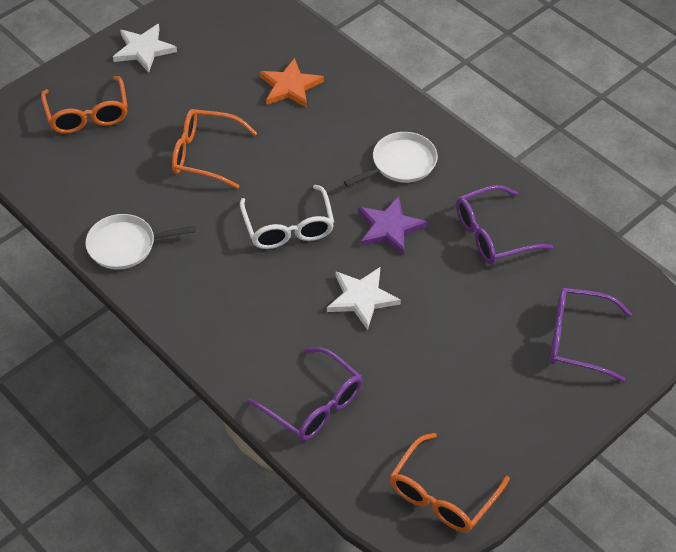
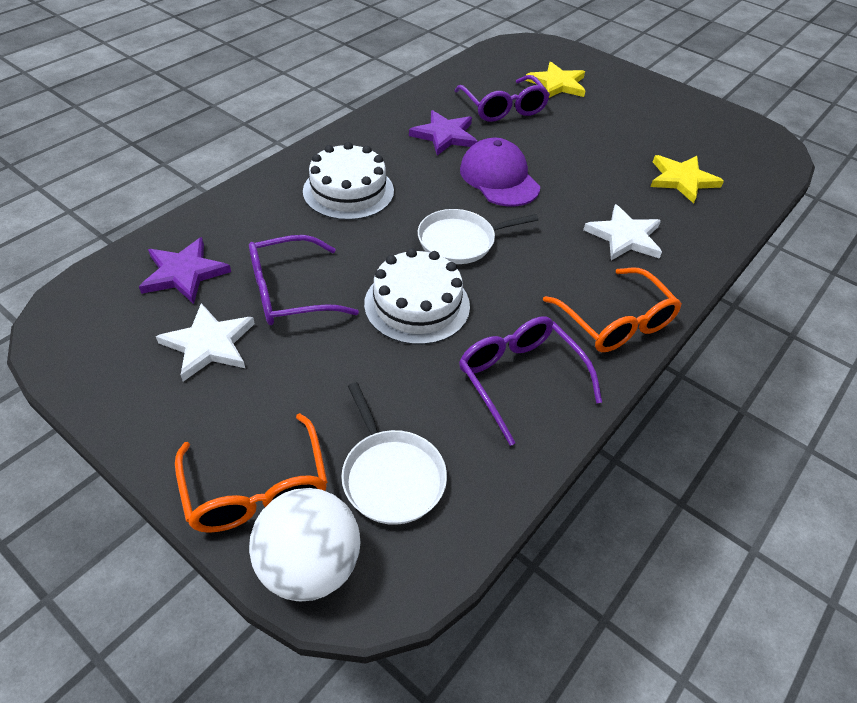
orange glasses: 3 -> 2
orange star: 1 -> 0
purple cap: 0 -> 1
purple star: 1 -> 2
white ball: 0 -> 1
white cake: 0 -> 2
white glasses: 1 -> 0
yellow star: 0 -> 2

